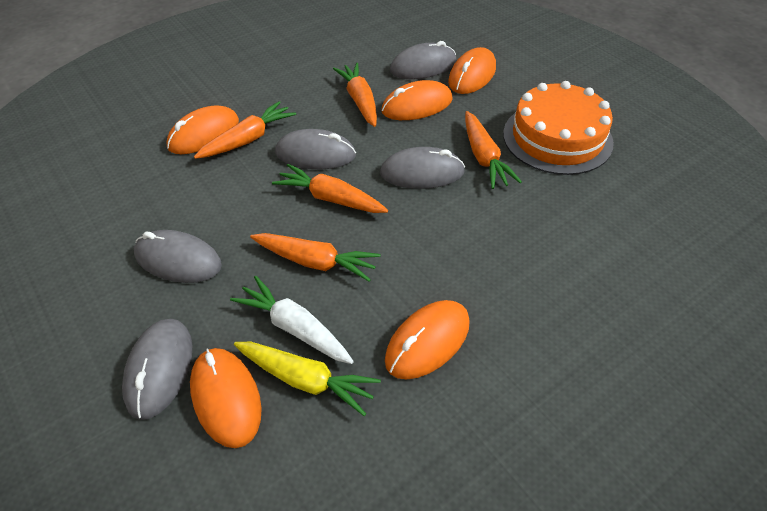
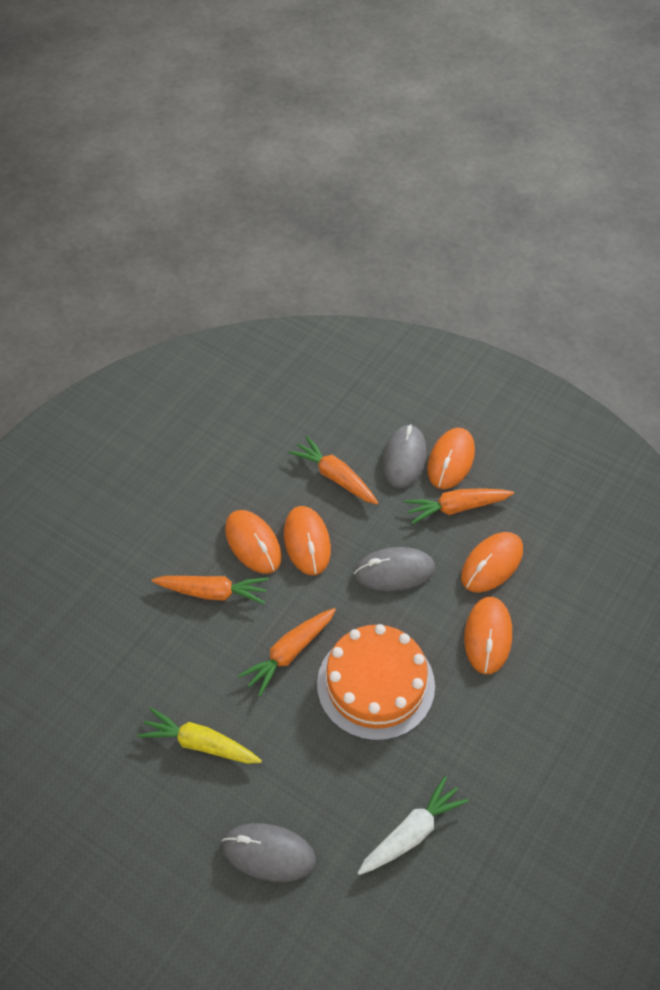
grey mouse: 5 -> 3
orange carrot: 5 -> 4

